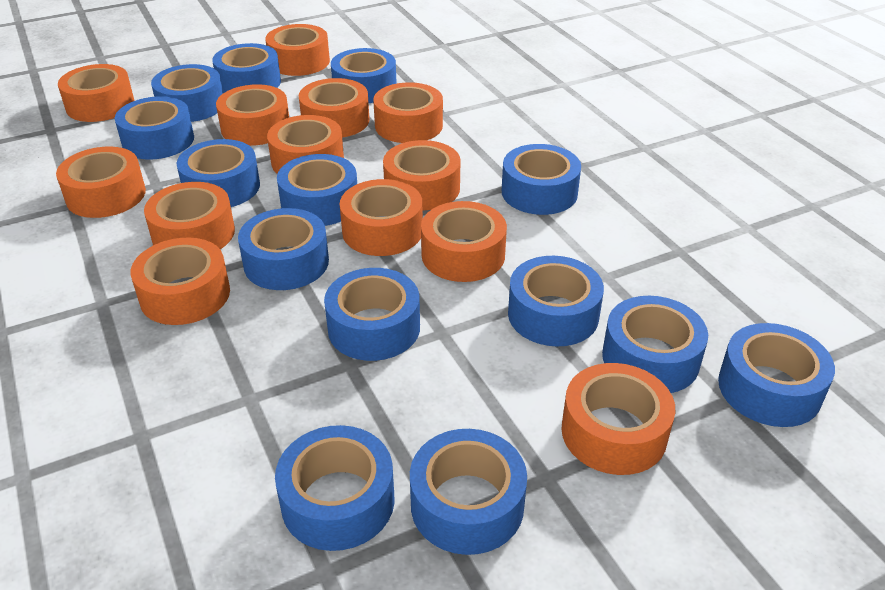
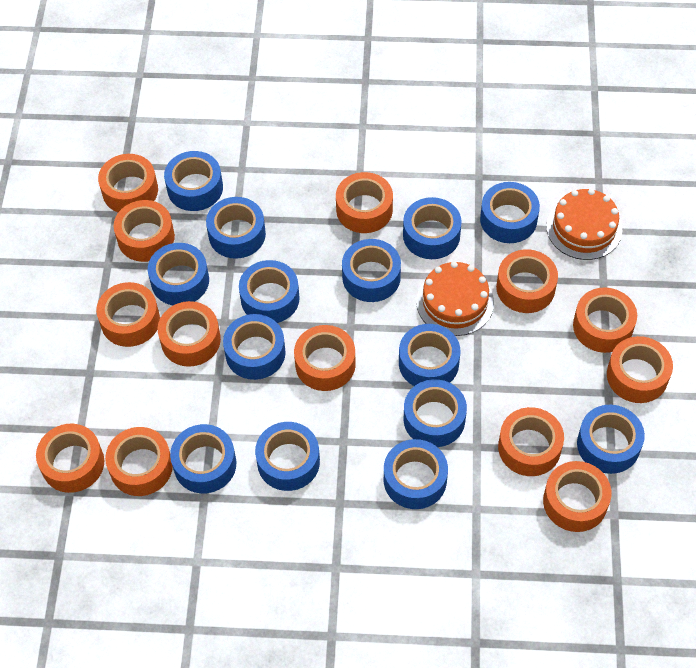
orange cake: 0 -> 2

